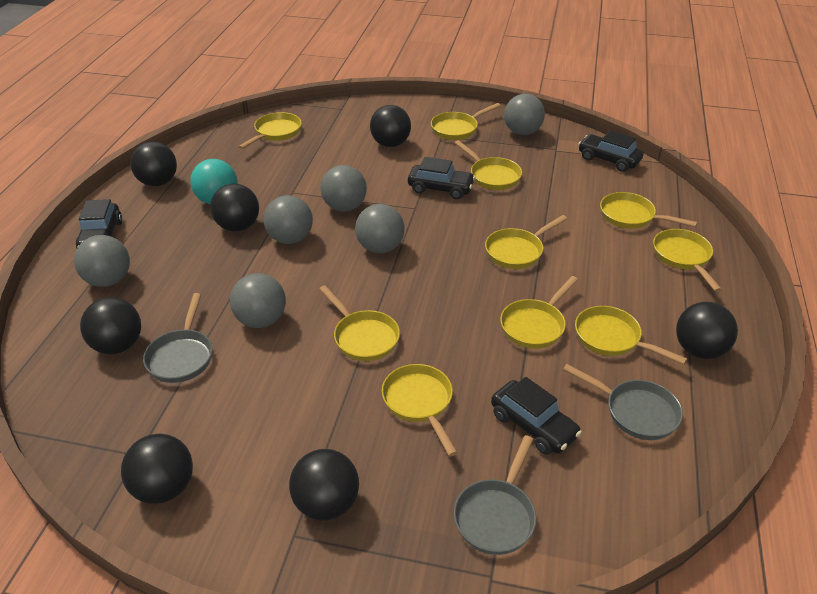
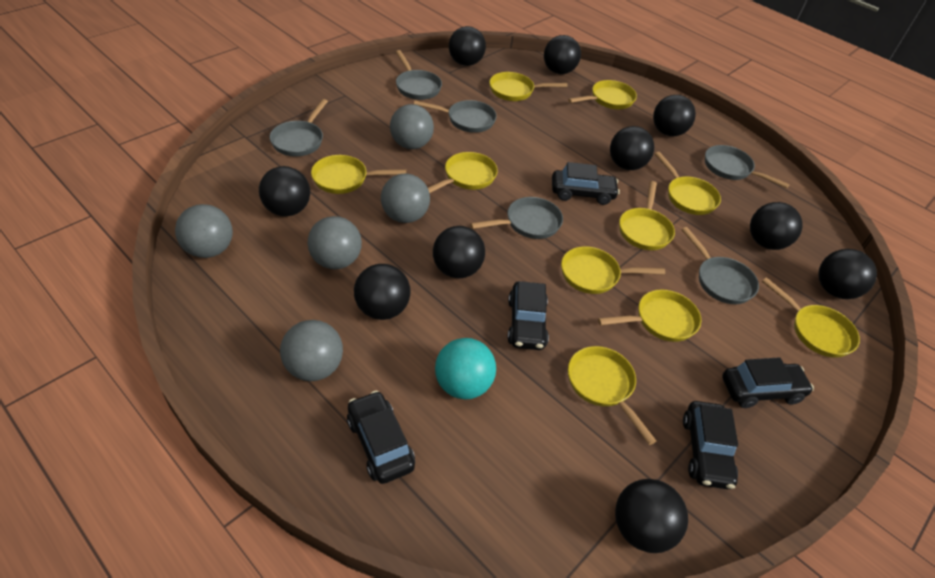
black ball: 7 -> 10
black car: 4 -> 5
grey ball: 6 -> 5
grey pan: 3 -> 6

